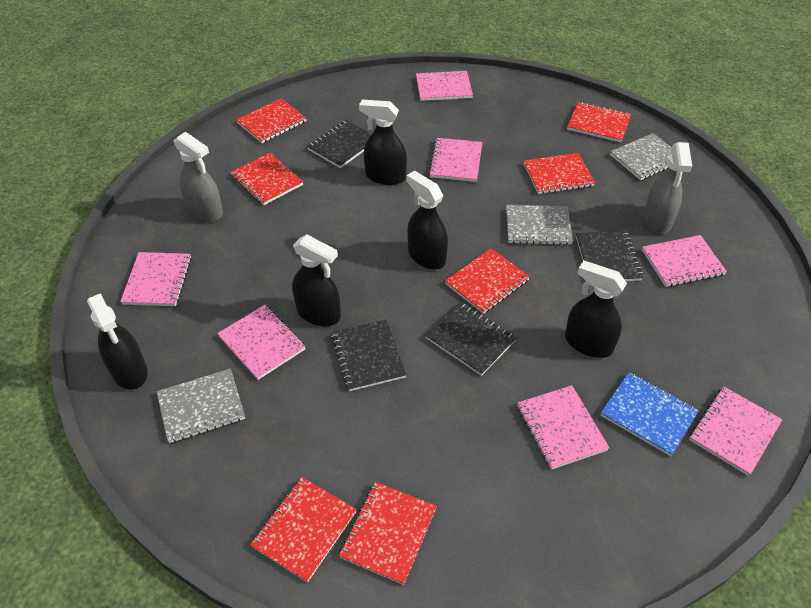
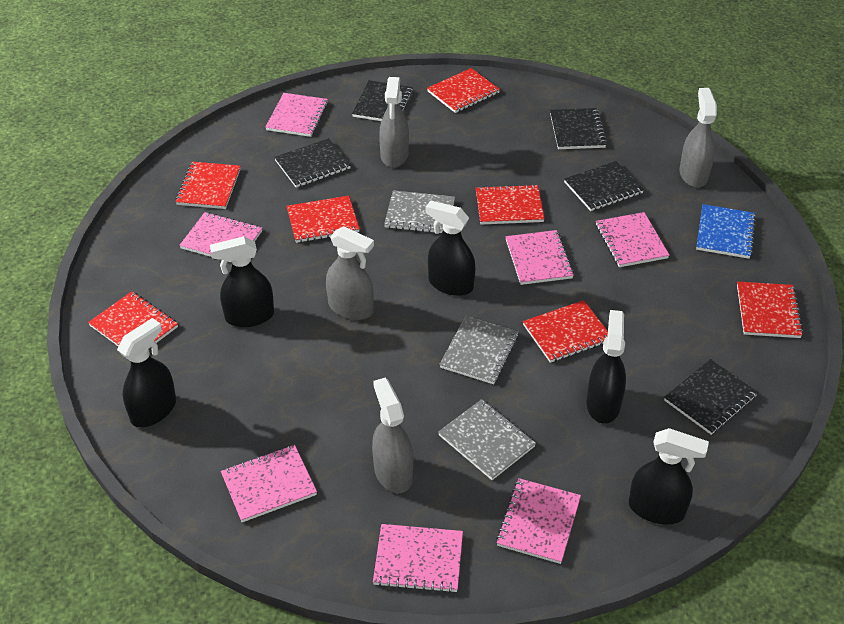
black notebook: 4 -> 5
grey spray bottle: 2 -> 4

